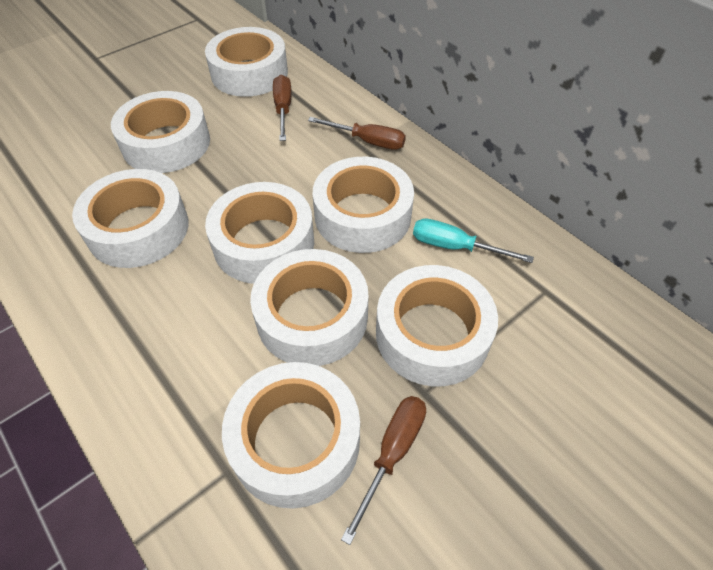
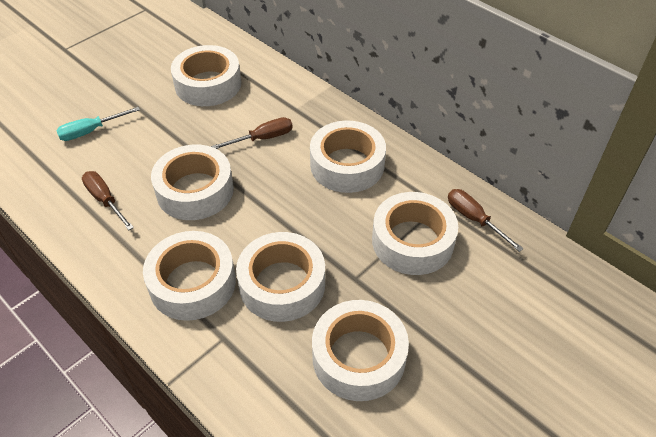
white tape: 8 -> 7

